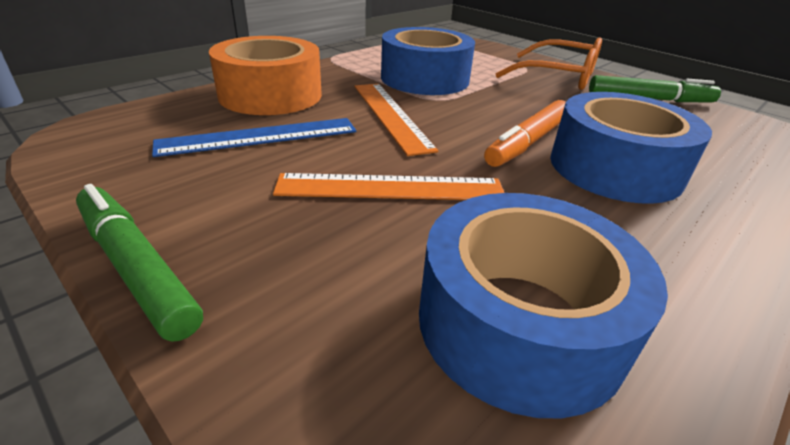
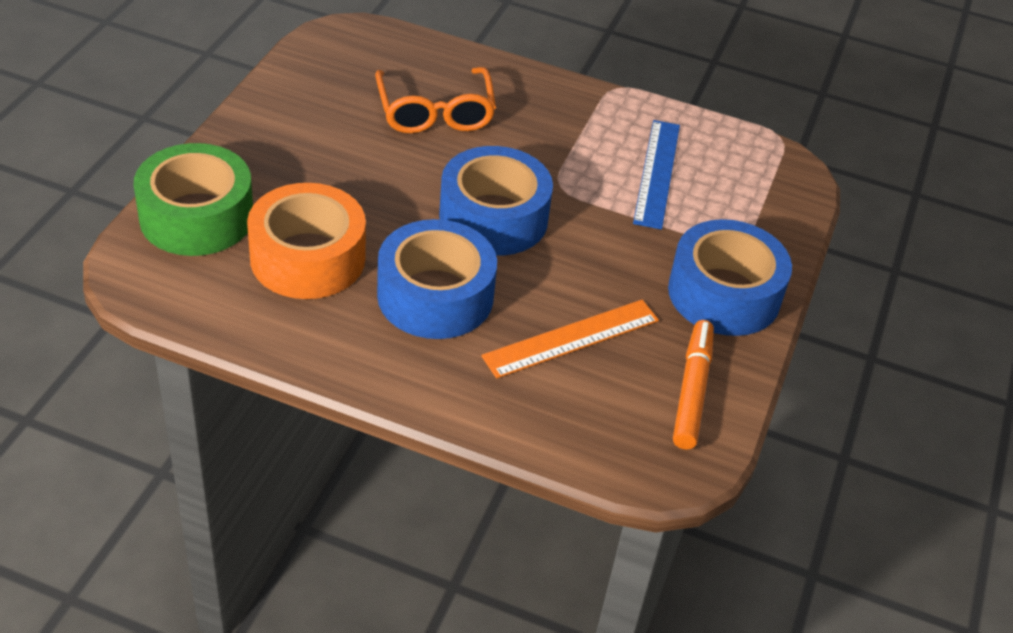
green marker: 2 -> 0
green tape: 0 -> 1
orange ruler: 2 -> 1

